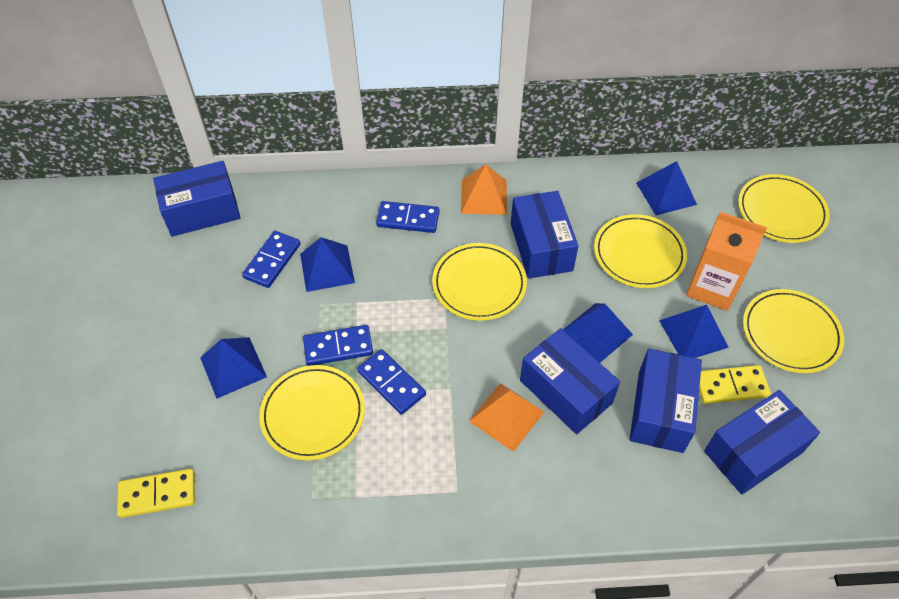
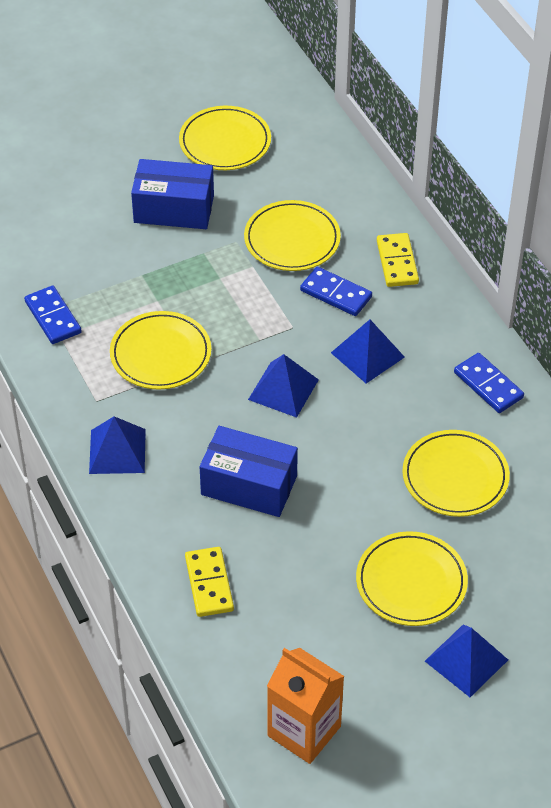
blue box: 5 -> 2
blue domino: 4 -> 3
blue pyramid: 5 -> 4
orange pyramid: 2 -> 0

